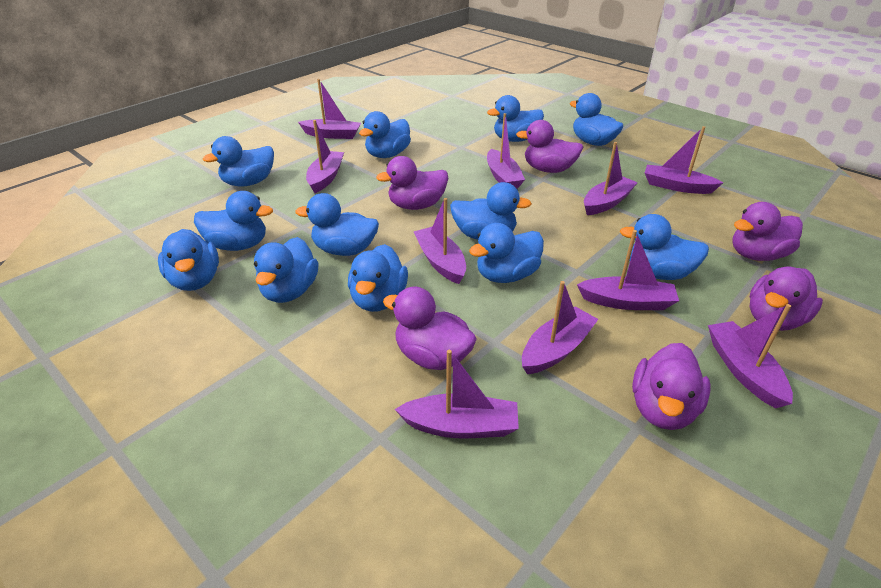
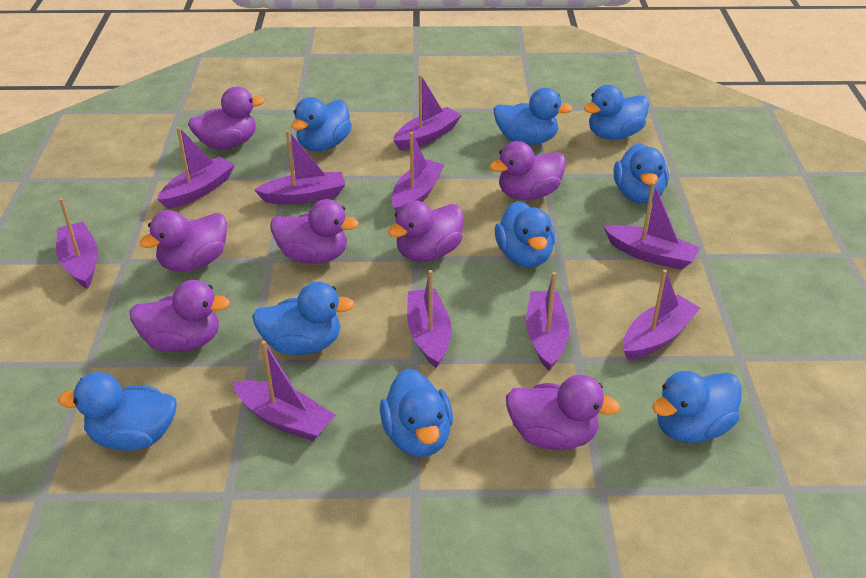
blue duck: 12 -> 9
purple duck: 6 -> 7

